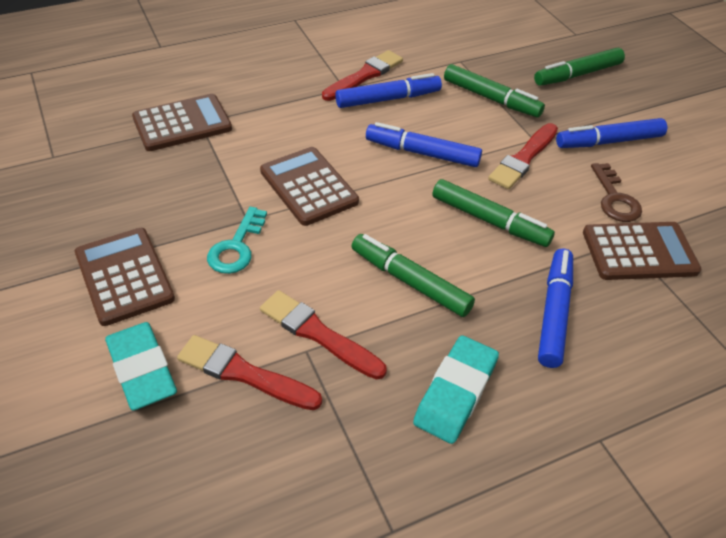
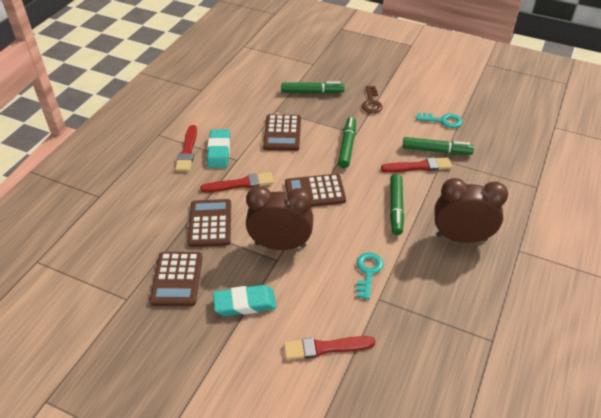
blue marker: 4 -> 0
brown clock: 0 -> 2
turquoise key: 1 -> 2

